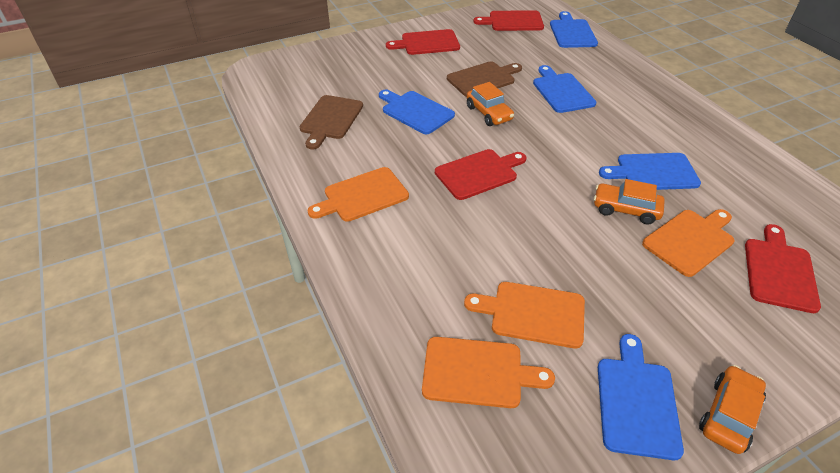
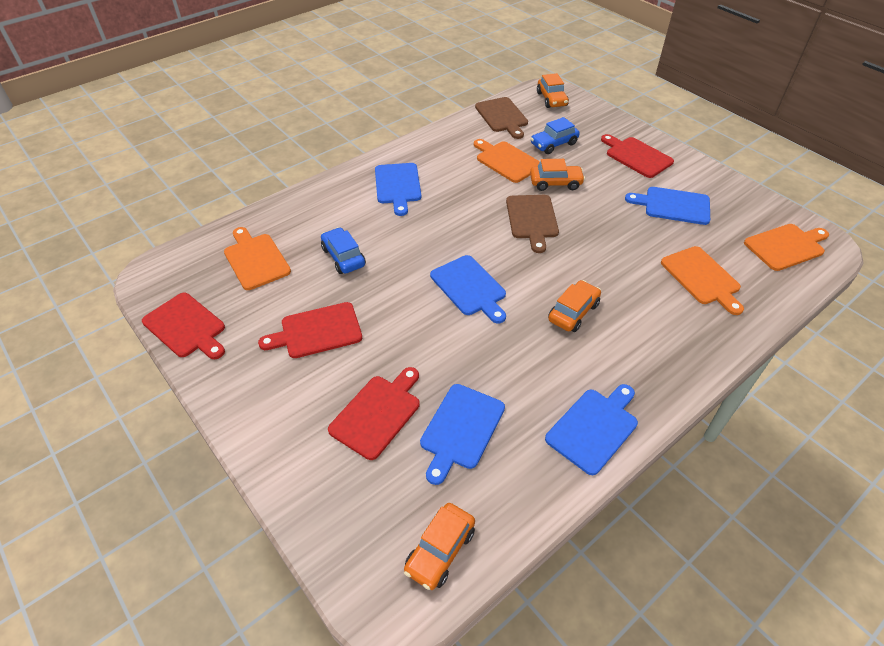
blue car: 0 -> 2
orange car: 3 -> 4

